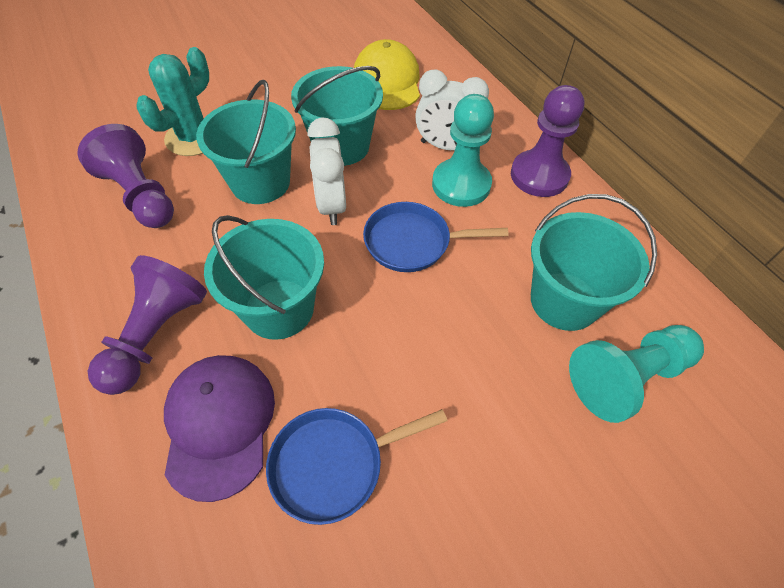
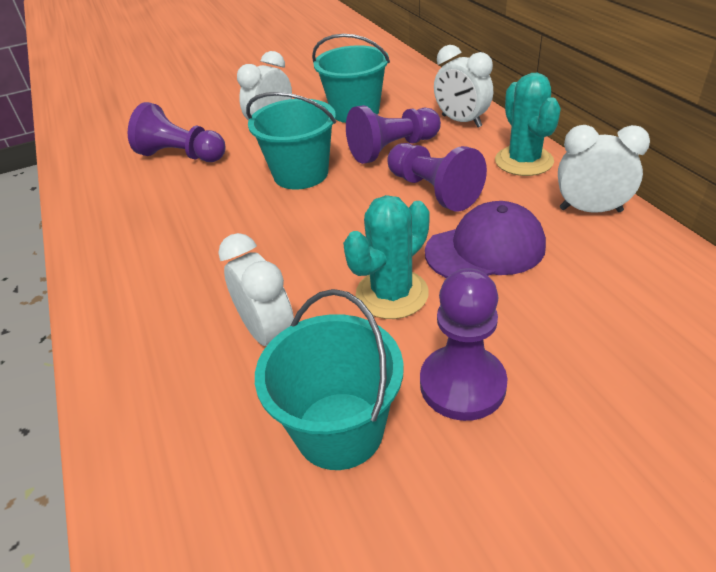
blue pan: 2 -> 0
purple pawn: 3 -> 4
turquoise bucket: 4 -> 3
turquoise cactus: 1 -> 2
turquoise pawn: 2 -> 0
white clock: 2 -> 4
yellow cap: 1 -> 0

